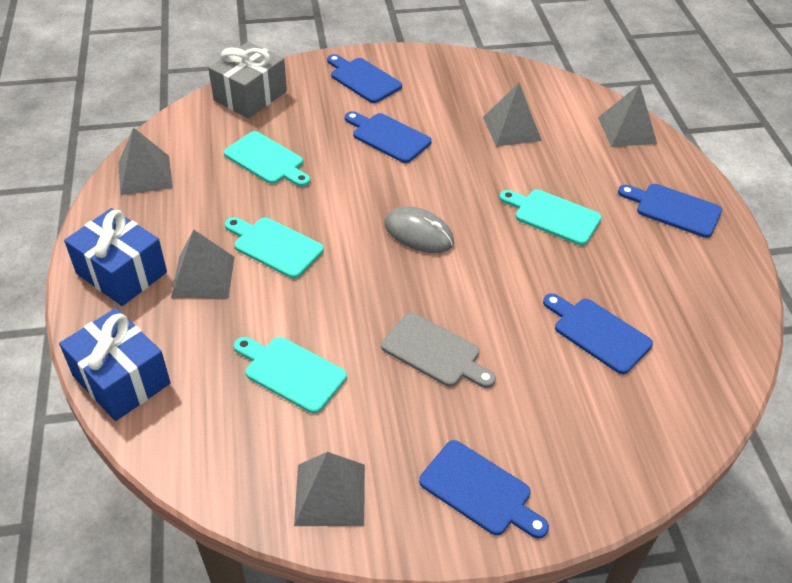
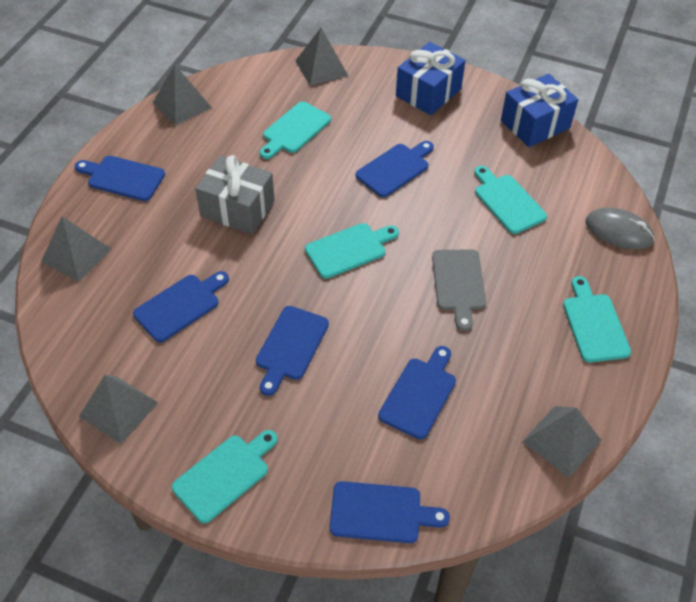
blue cutting board: 5 -> 6
turquoise cutting board: 4 -> 5

